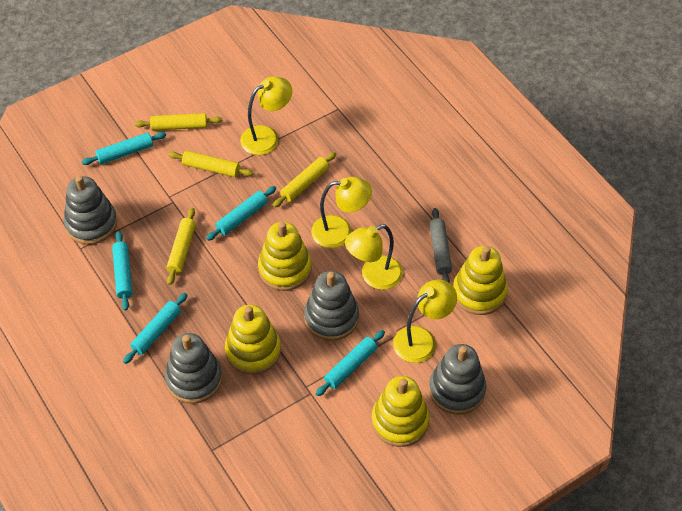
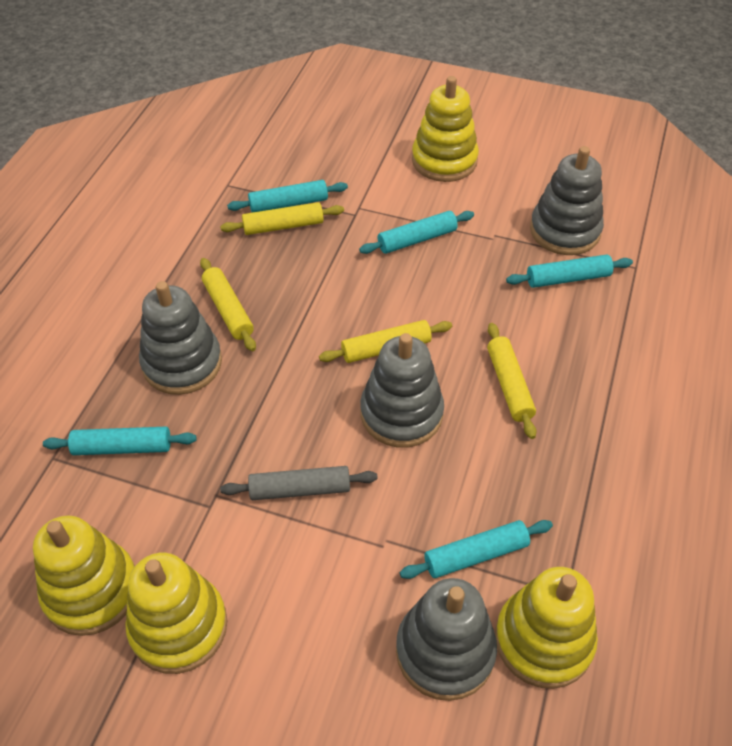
yellow lamp: 4 -> 0

